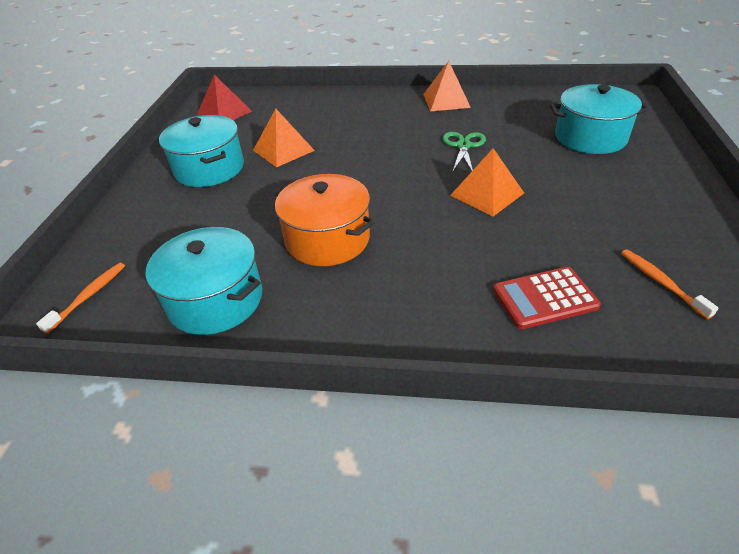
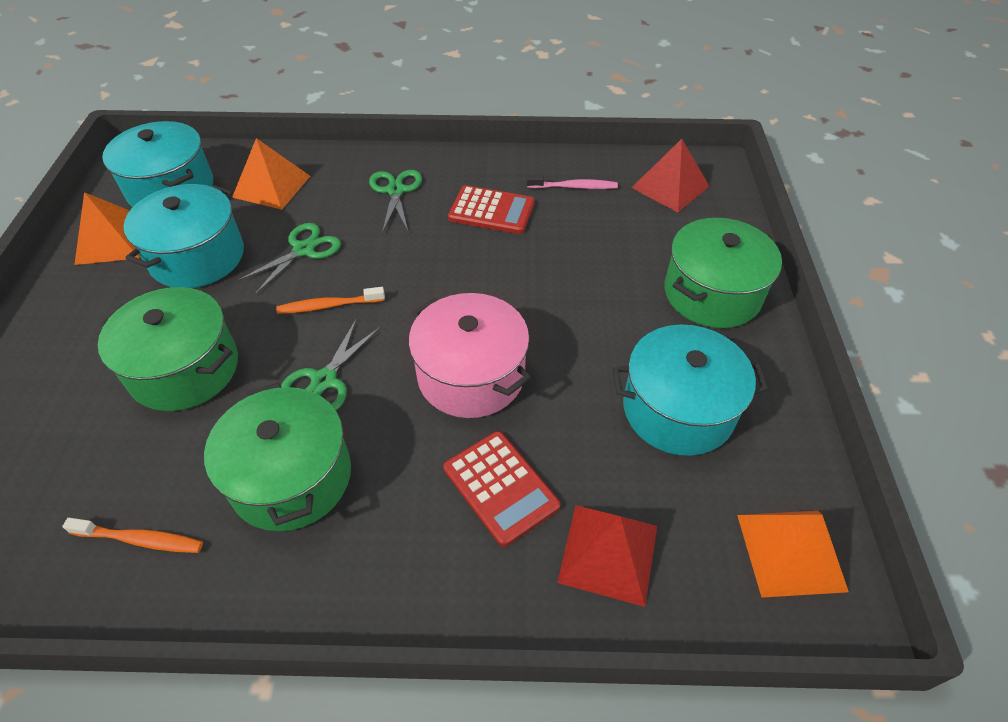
green pot: 0 -> 3
green scissors: 1 -> 3
orange pot: 1 -> 0
pink pot: 0 -> 1
pink toothbrush: 0 -> 1
red calculator: 1 -> 2
red pyramid: 1 -> 2

